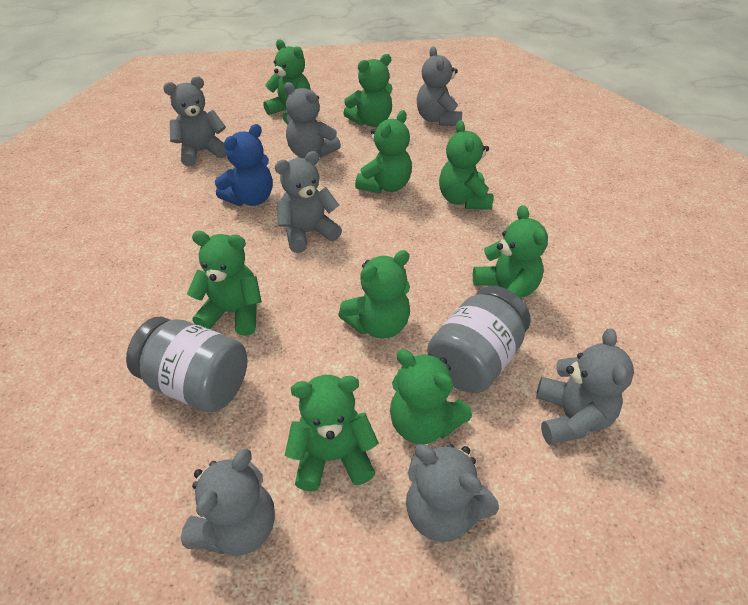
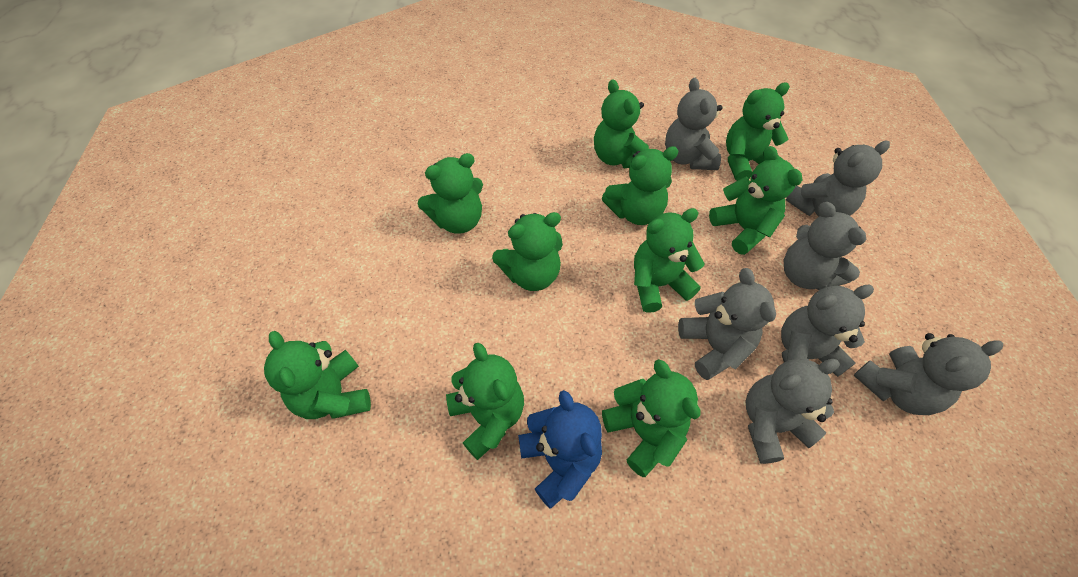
green teddy bear: 9 -> 10
grey jar: 2 -> 0

